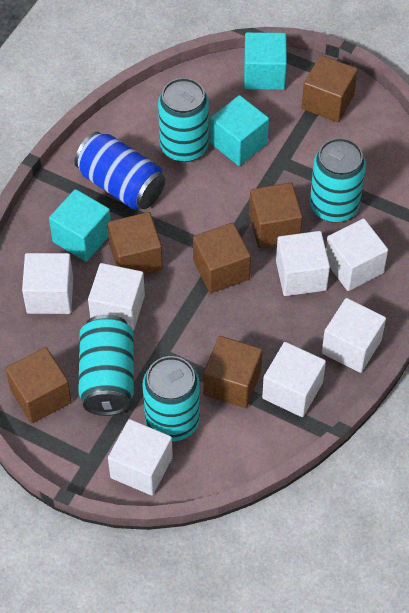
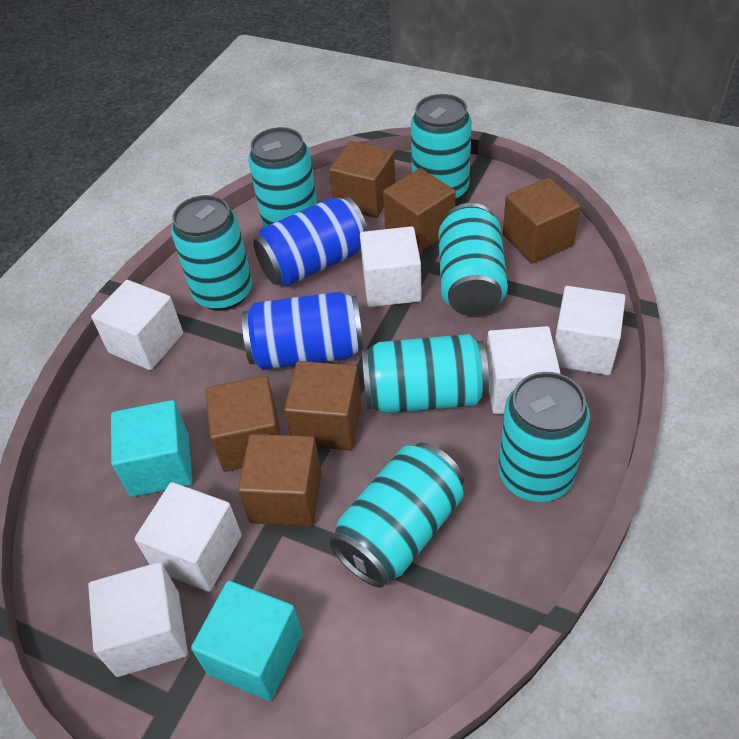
blue can: 1 -> 2
turquoise can: 4 -> 7
turquoise cube: 3 -> 2
white cube: 7 -> 6

